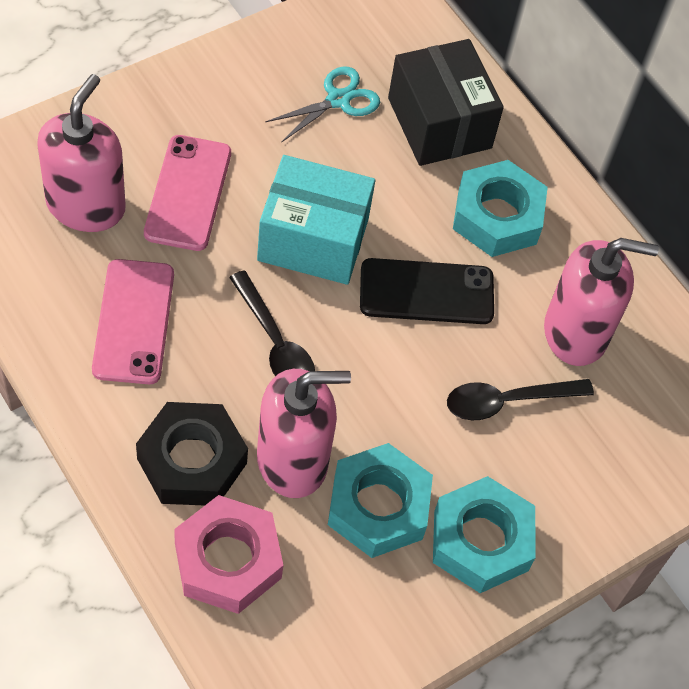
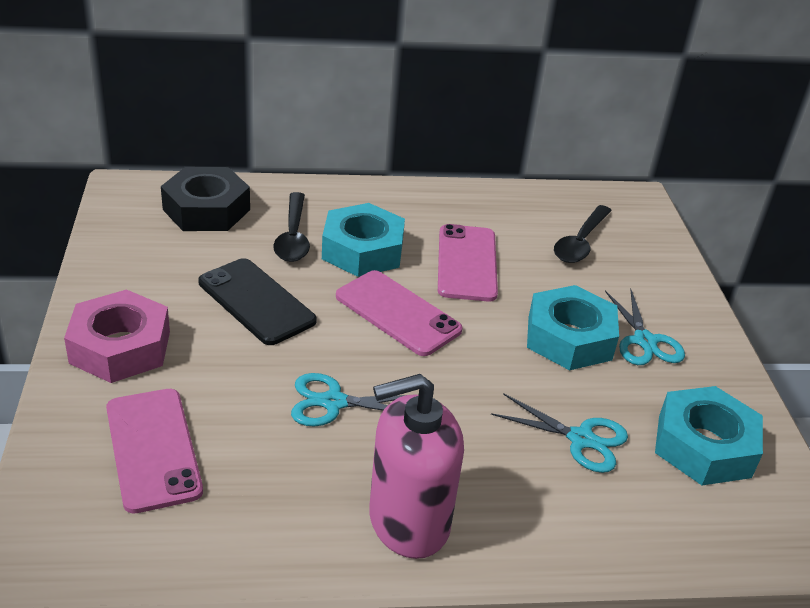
black box: 1 -> 0
pink phone: 2 -> 3
pink soap dispenser: 3 -> 1
turquoise box: 1 -> 0
turquoise scissors: 1 -> 3

